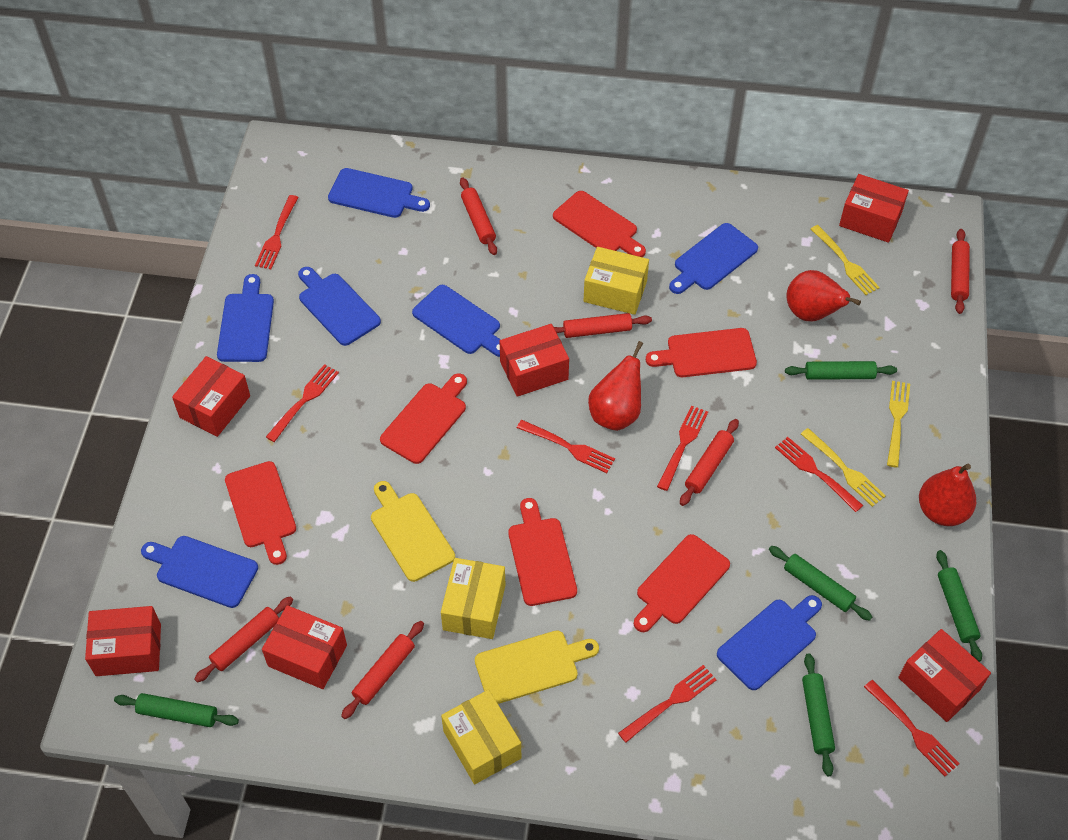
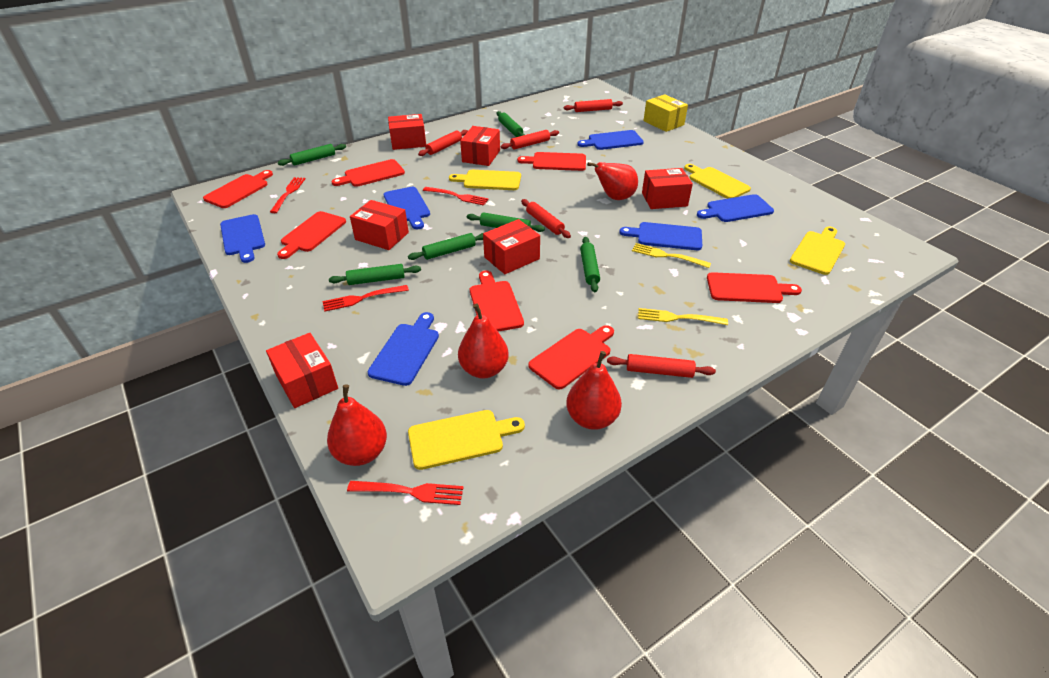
blue cutting board: 7 -> 6
green rolling pin: 5 -> 6
red cutting board: 6 -> 7
red fork: 7 -> 4
red pear: 3 -> 4
red rolling pin: 6 -> 5
yellow box: 3 -> 1
yellow cutting board: 2 -> 4
yellow fork: 3 -> 2

